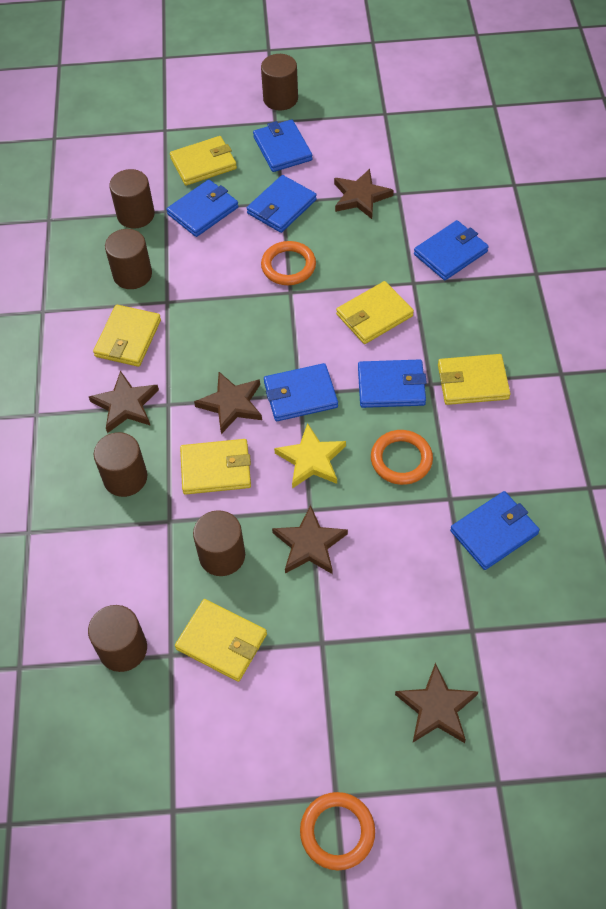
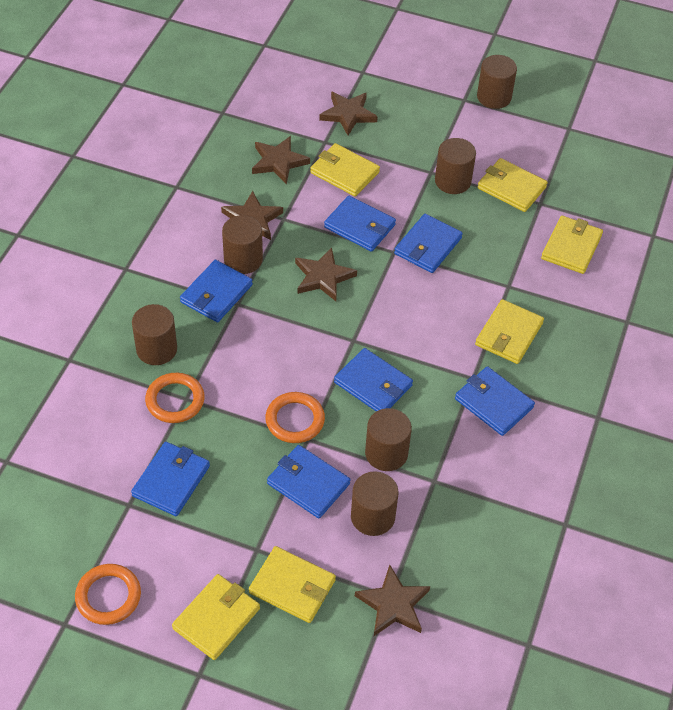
yellow star: 1 -> 0

